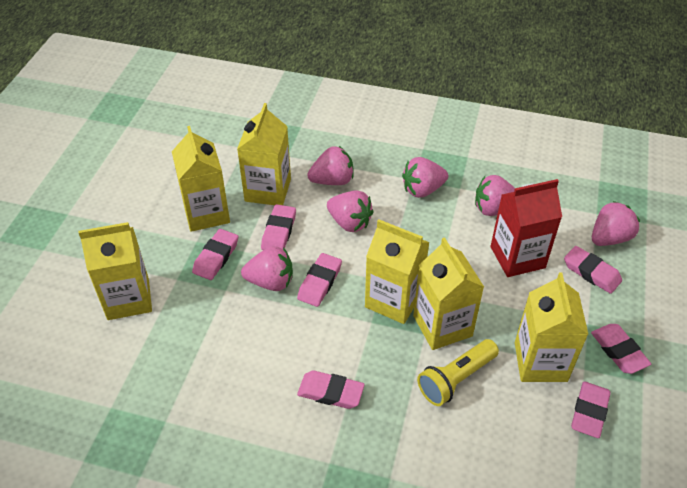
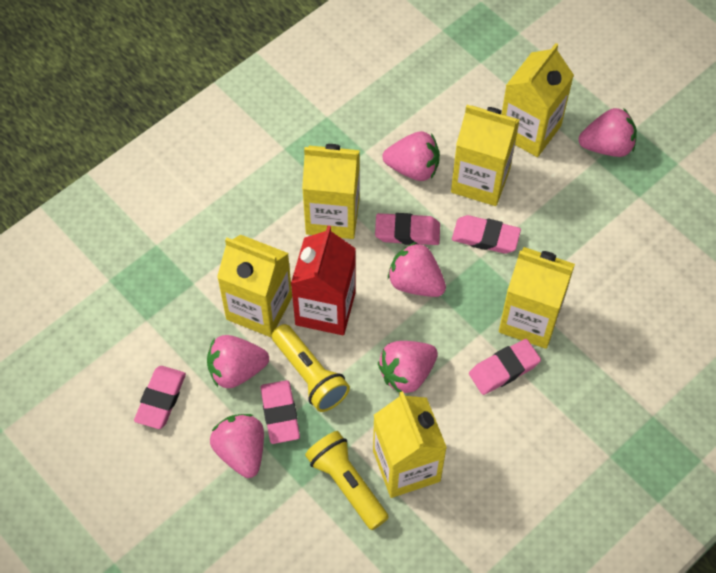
pink eraser: 7 -> 5
yellow flashlight: 1 -> 2

